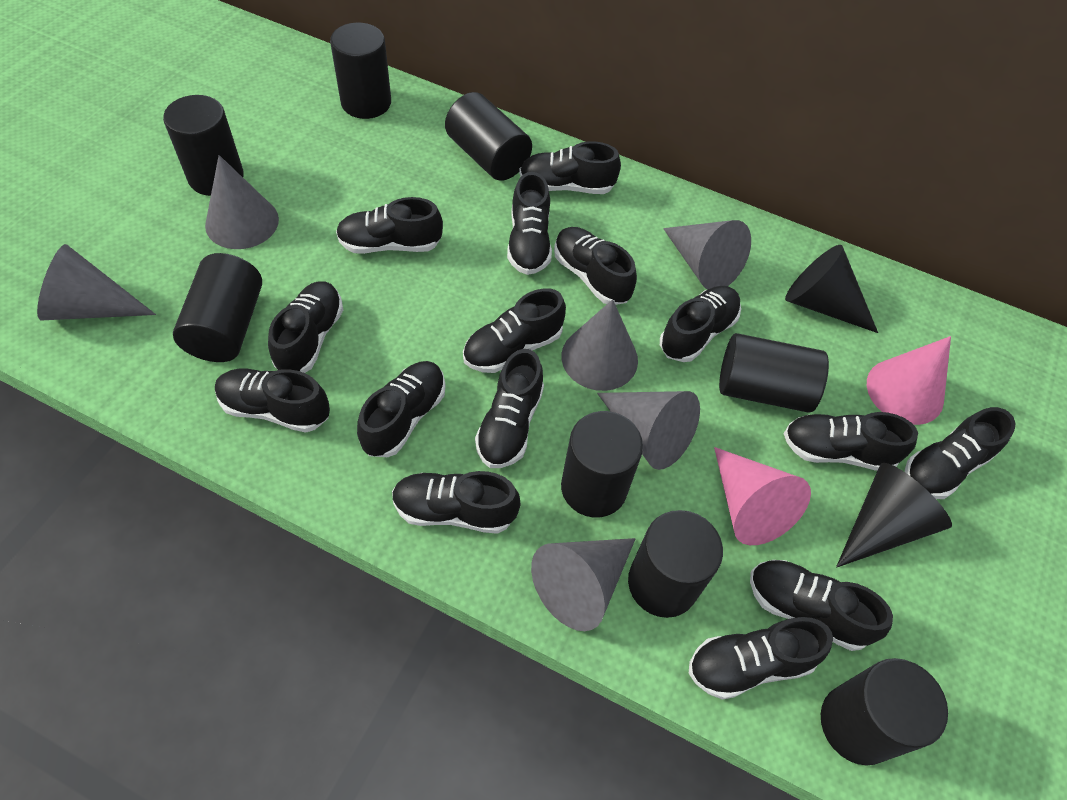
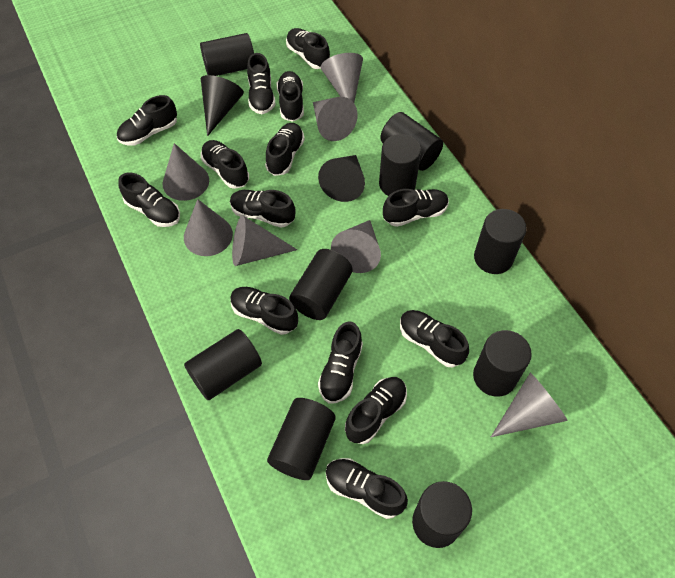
black cylinder: 8 -> 9
black shoe: 15 -> 14
grey cone: 6 -> 7
pink cone: 2 -> 0

